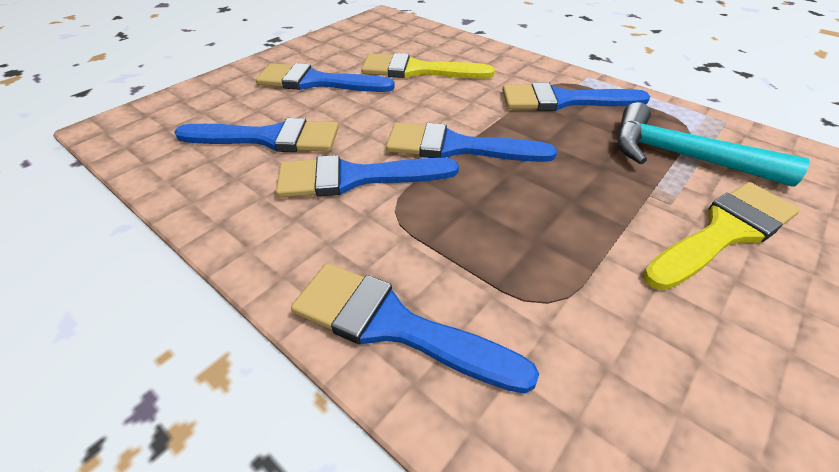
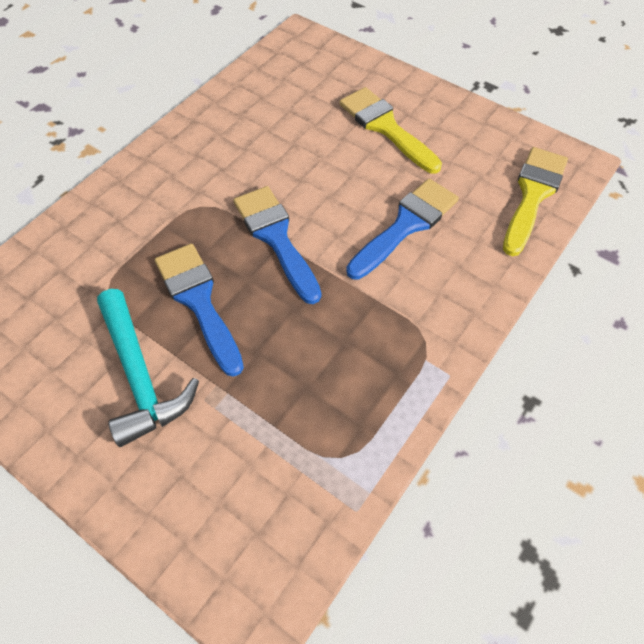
blue brush: 6 -> 3

